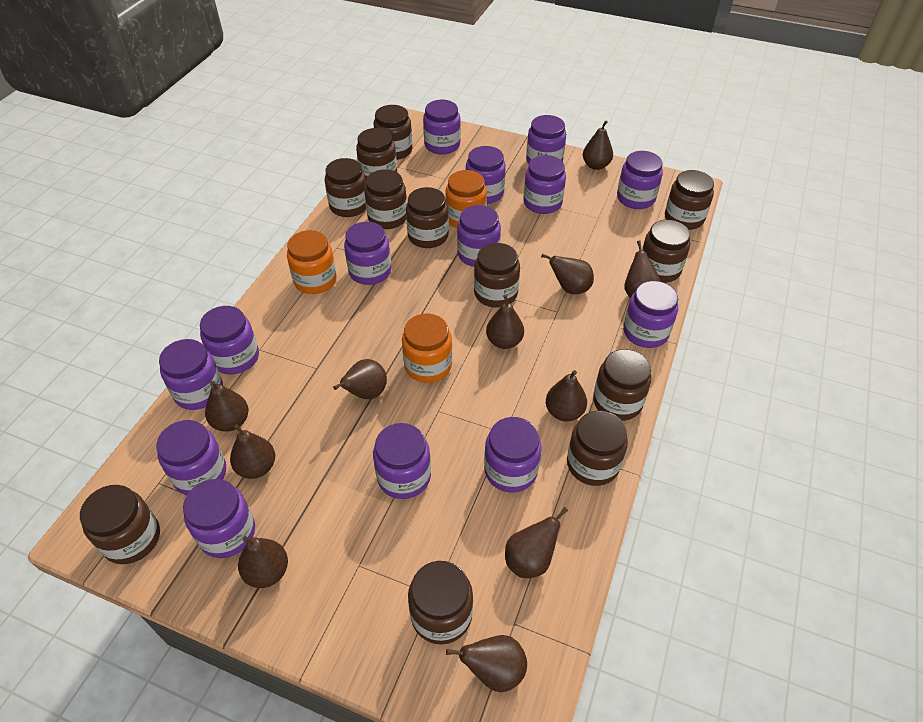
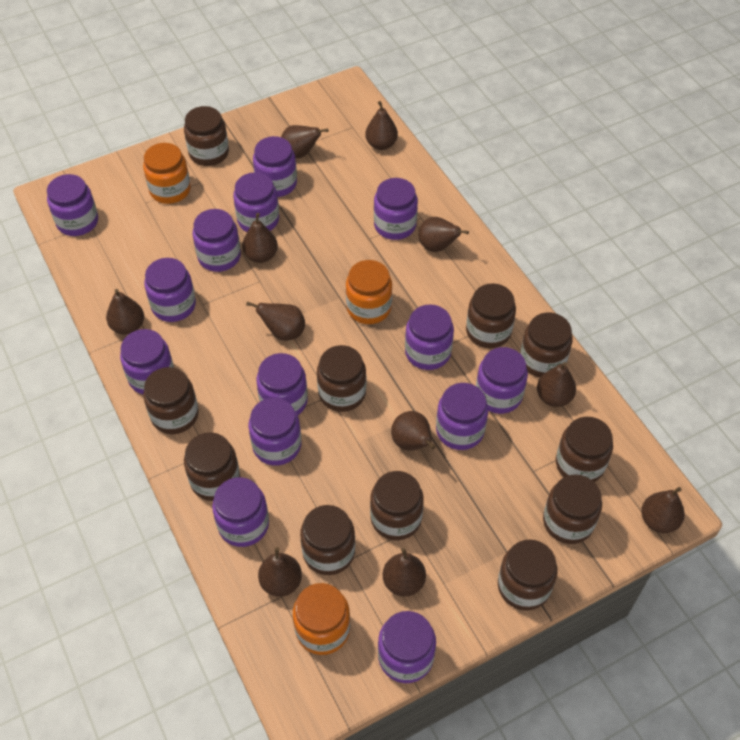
brown jar: 12 -> 11

